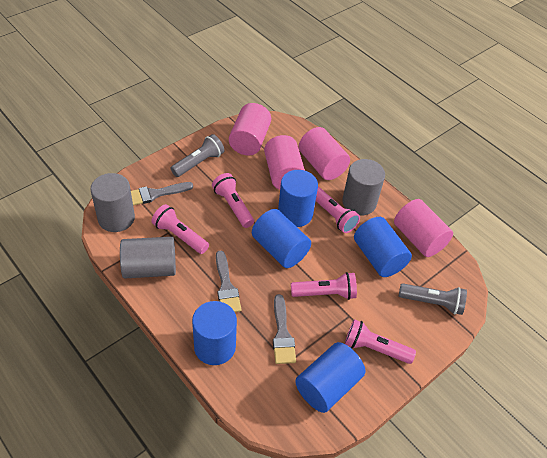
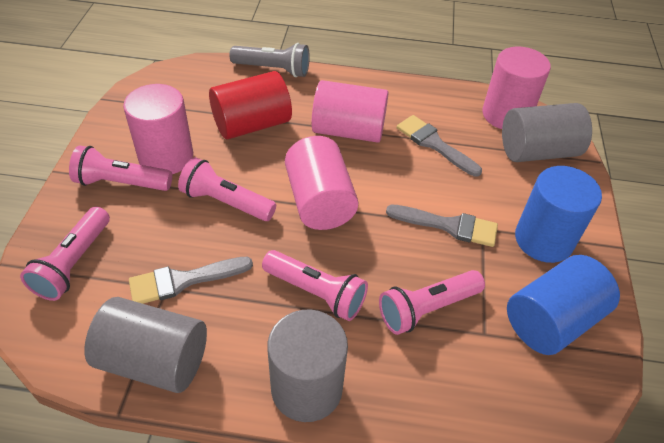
blue cylinder: 5 -> 2
grey flashlight: 2 -> 1
red cylinder: 0 -> 1

